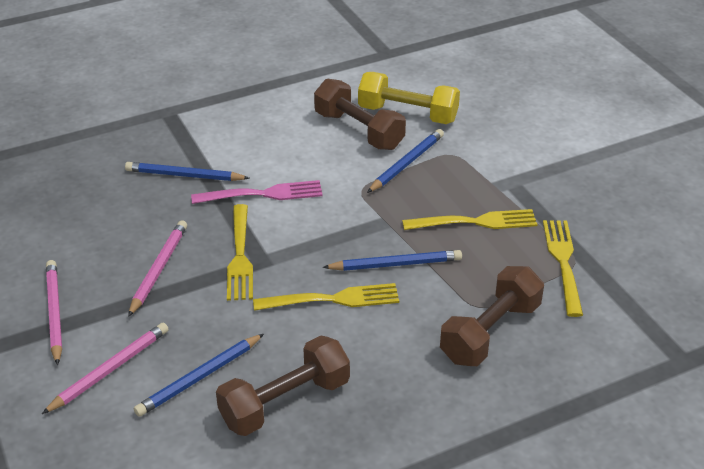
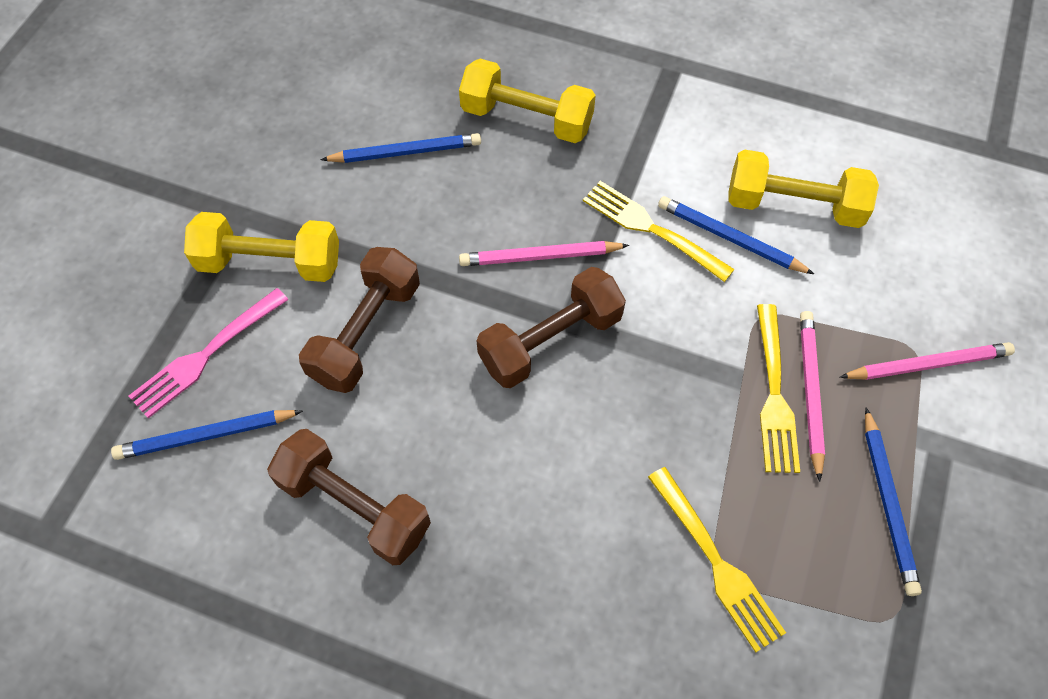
yellow dumbbell: 1 -> 3
yellow fork: 4 -> 3

